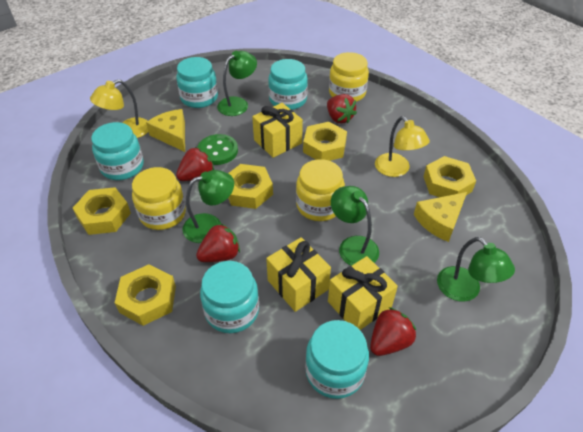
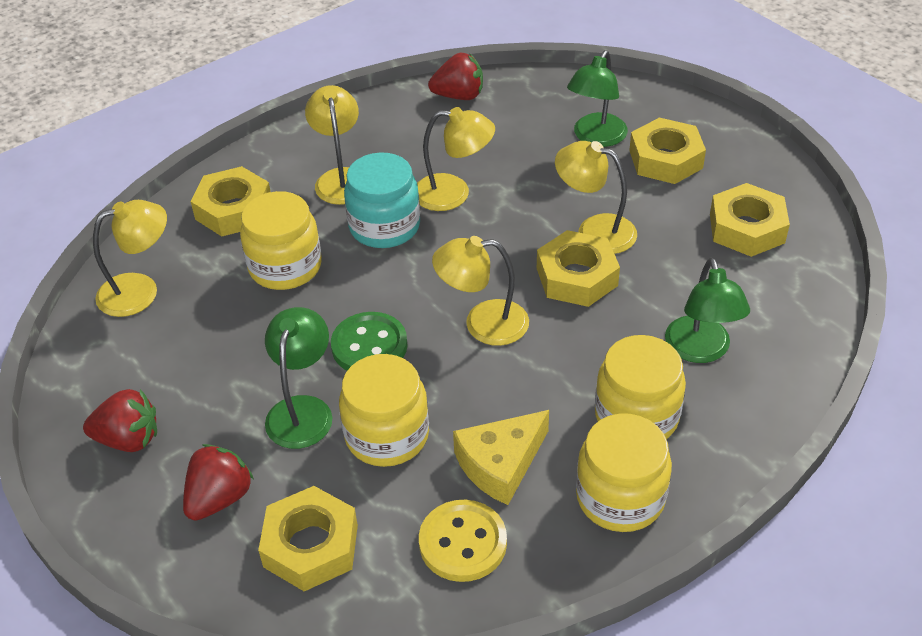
green lamp: 4 -> 3
red strawberry: 4 -> 3
turquoise jar: 5 -> 1
yellow button: 0 -> 1
yellow cheese: 2 -> 1
yellow gift: 3 -> 0
yellow jar: 3 -> 4
yellow lamp: 2 -> 5

